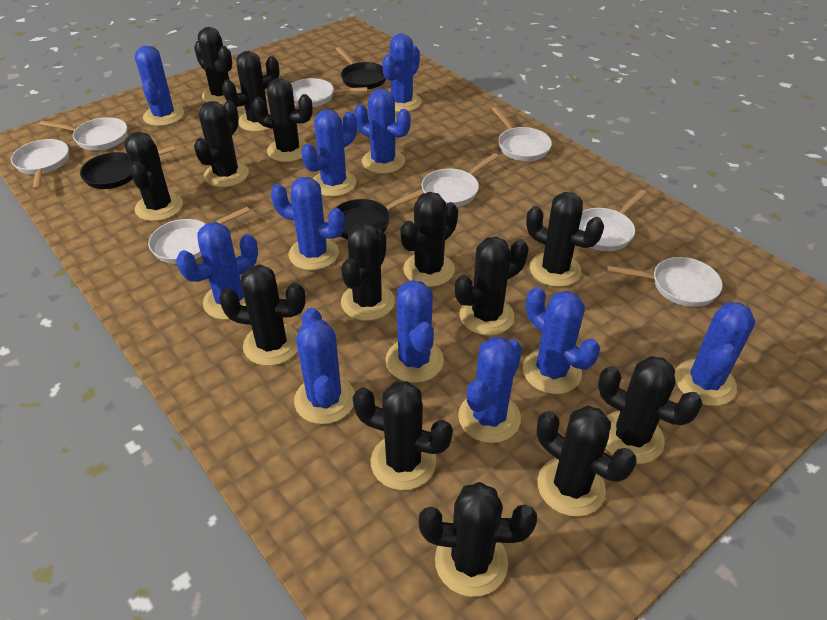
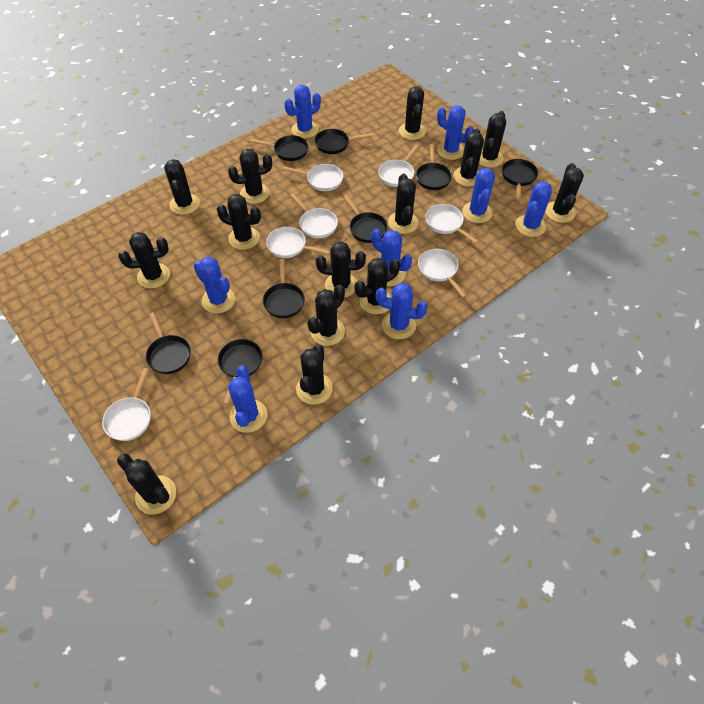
black pan: 3 -> 8
blue cactus: 11 -> 8
white pan: 8 -> 7

